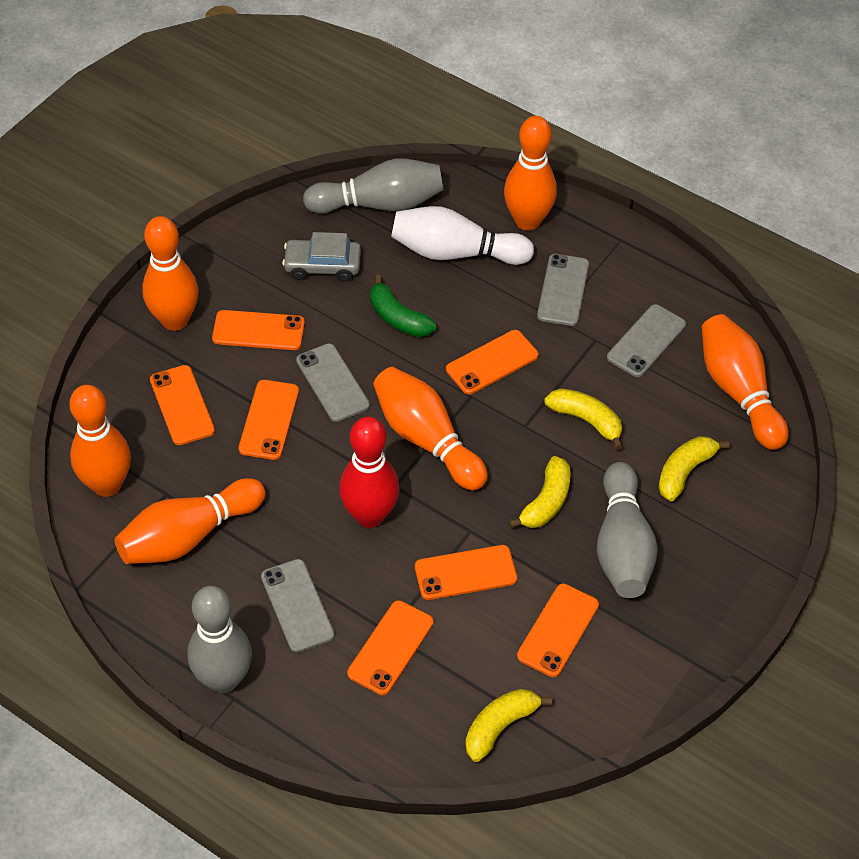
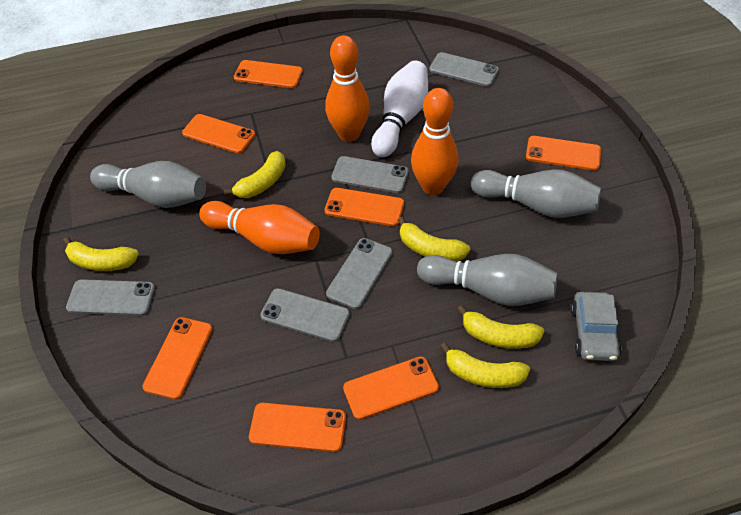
green banana: 1 -> 0
grey phone: 4 -> 5
orange bowling pin: 6 -> 3
red bowling pin: 1 -> 0
yellow banana: 4 -> 5

